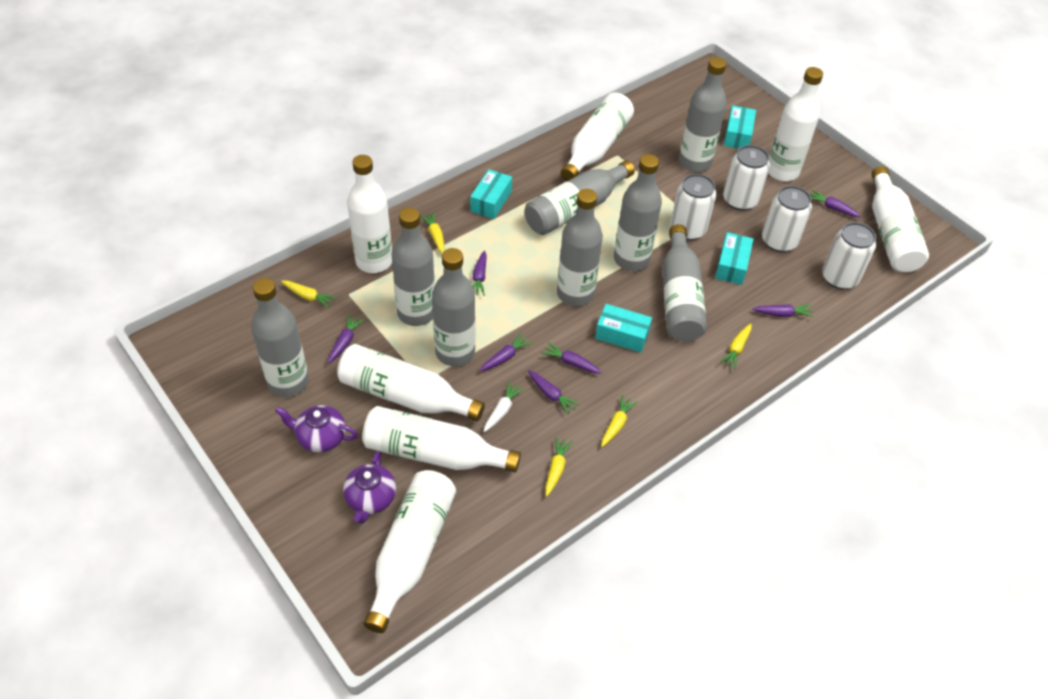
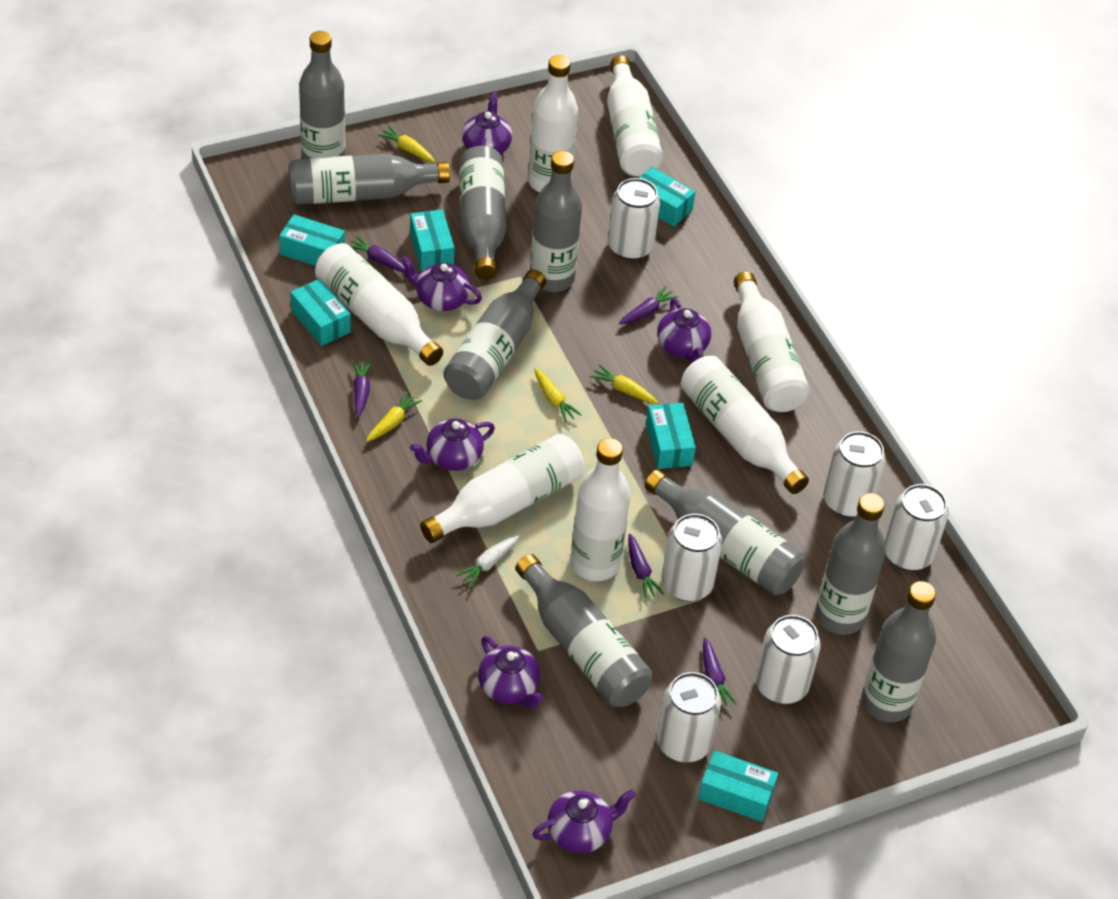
grey bottle: 8 -> 9
purple carrot: 7 -> 5
purple teapot: 2 -> 6
turquoise box: 4 -> 6
white can: 4 -> 6
yellow carrot: 5 -> 4

